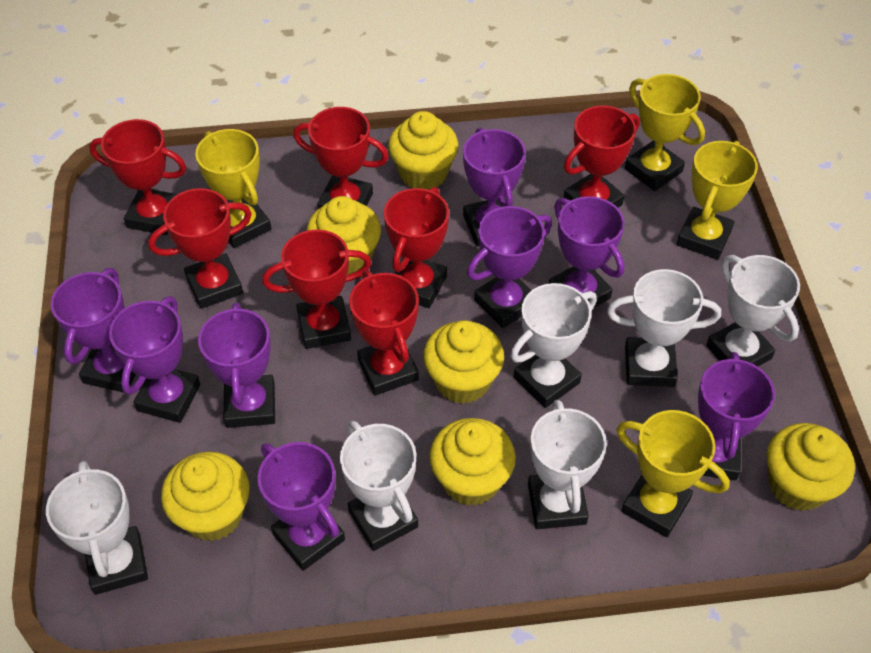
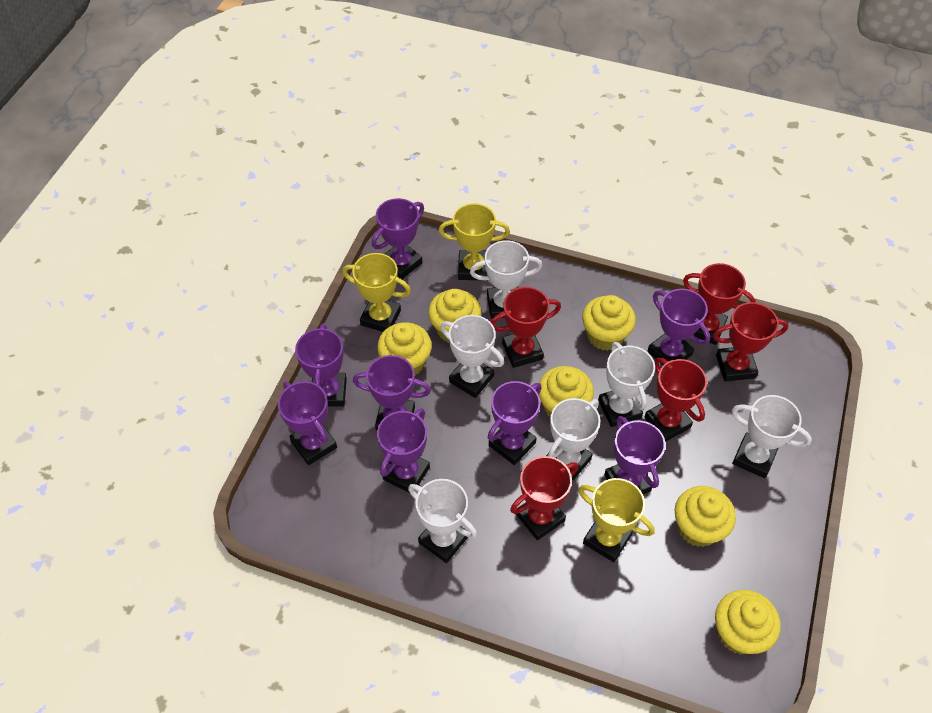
red trophy: 7 -> 5
yellow trophy: 4 -> 3

